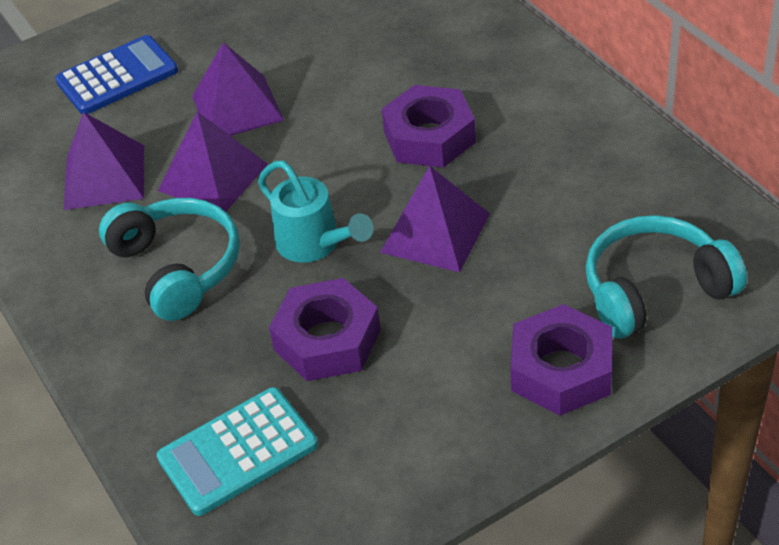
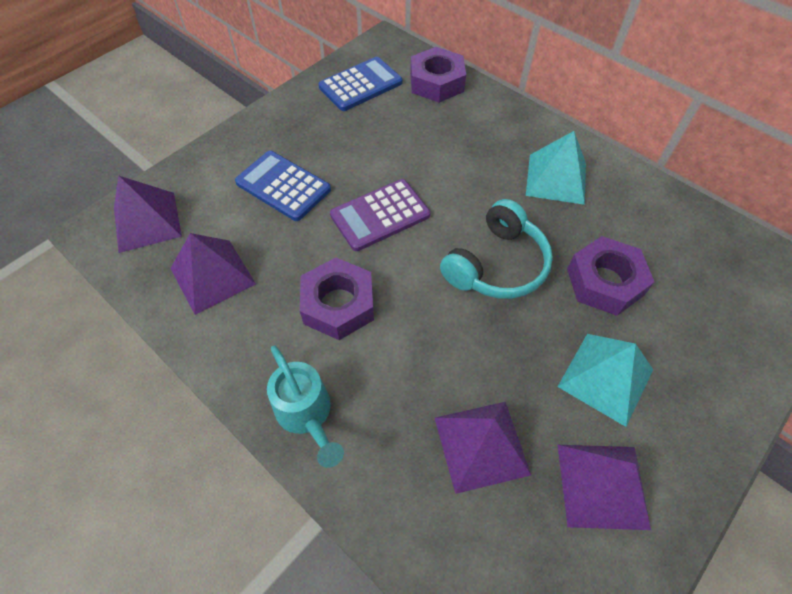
blue calculator: 1 -> 2
purple calculator: 0 -> 1
turquoise calculator: 1 -> 0
turquoise headphones: 2 -> 1
turquoise pyramid: 0 -> 2

